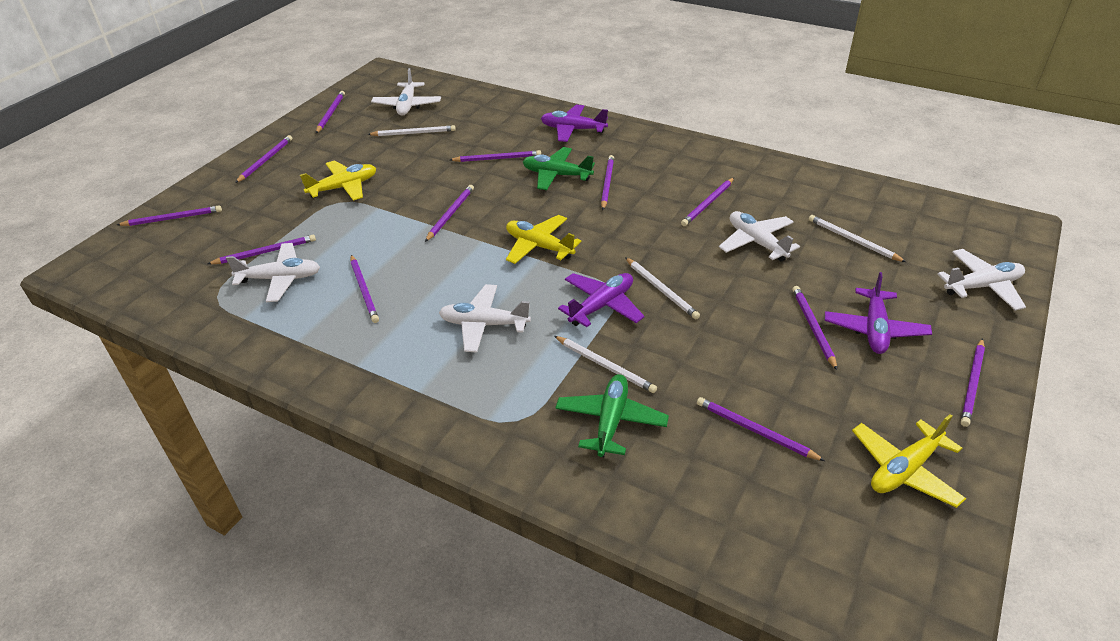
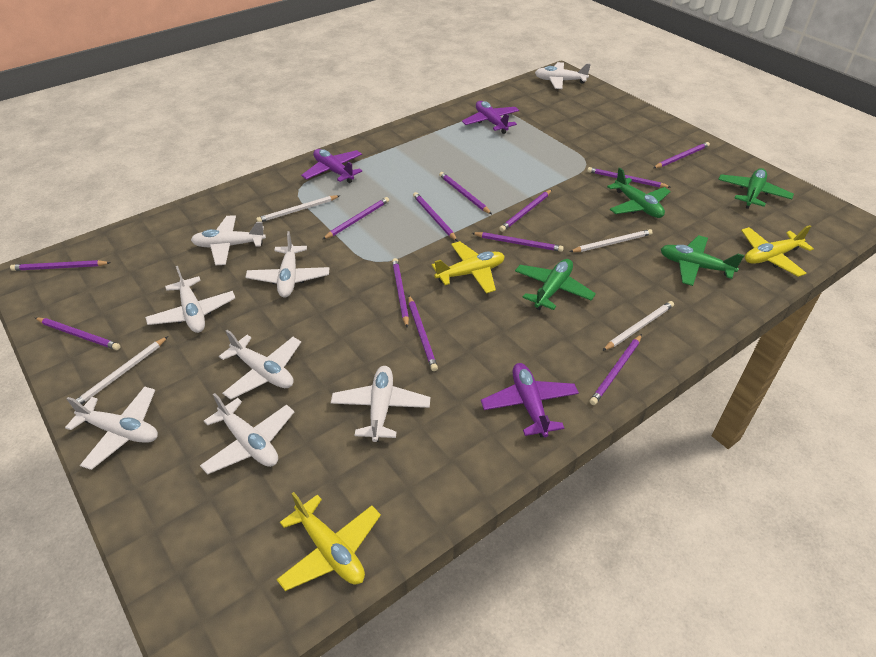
green plane: 2 -> 4
white plane: 5 -> 8

